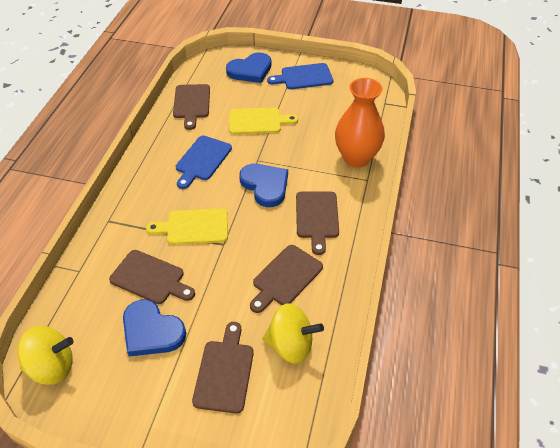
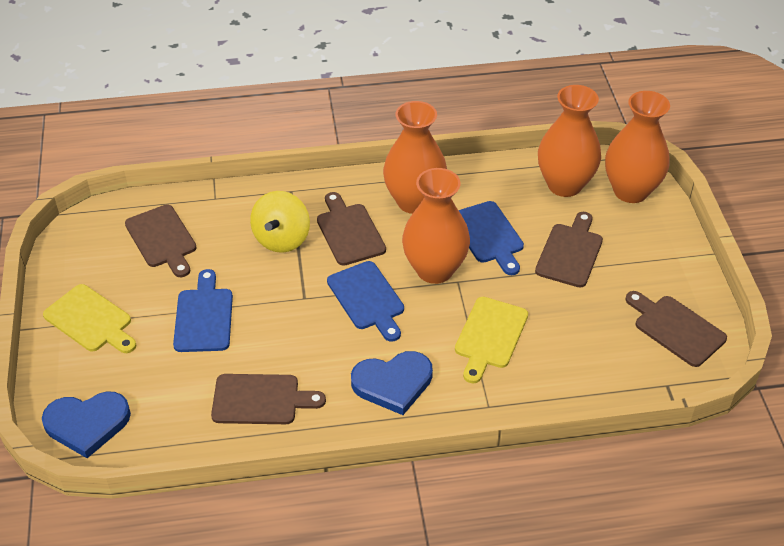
blue cutting board: 2 -> 3
blue heart: 3 -> 2
orange vase: 1 -> 4
yellow spinning top: 2 -> 1

